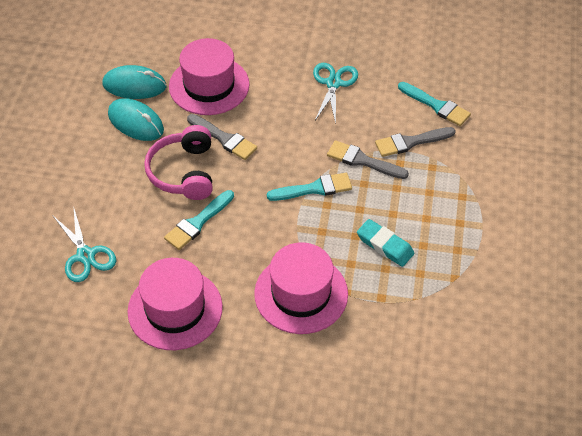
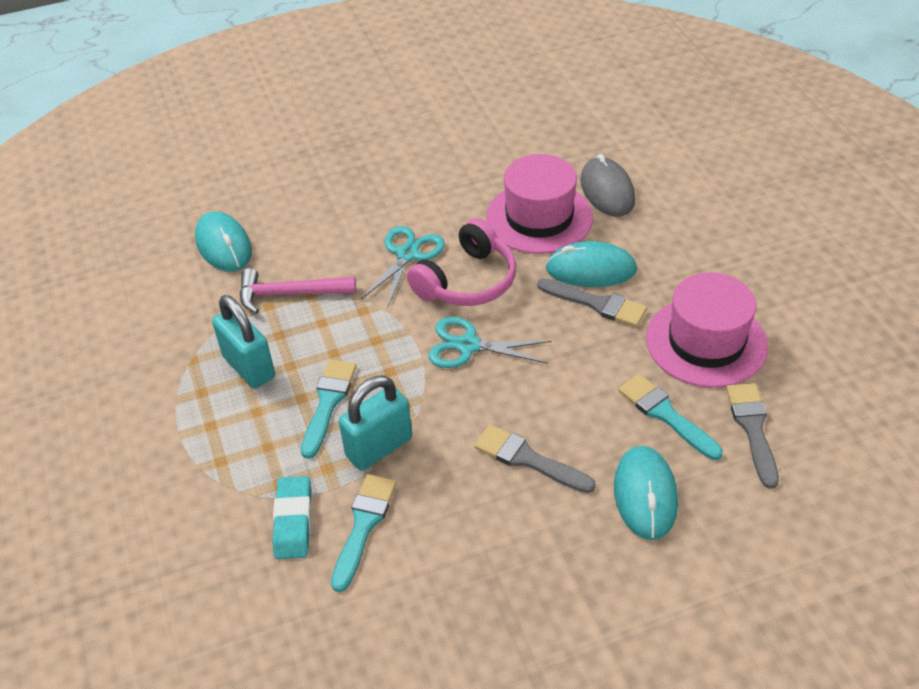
grey mouse: 0 -> 1
pink hammer: 0 -> 1
pink hat: 3 -> 2
turquoise mouse: 2 -> 3
turquoise padlock: 0 -> 2

